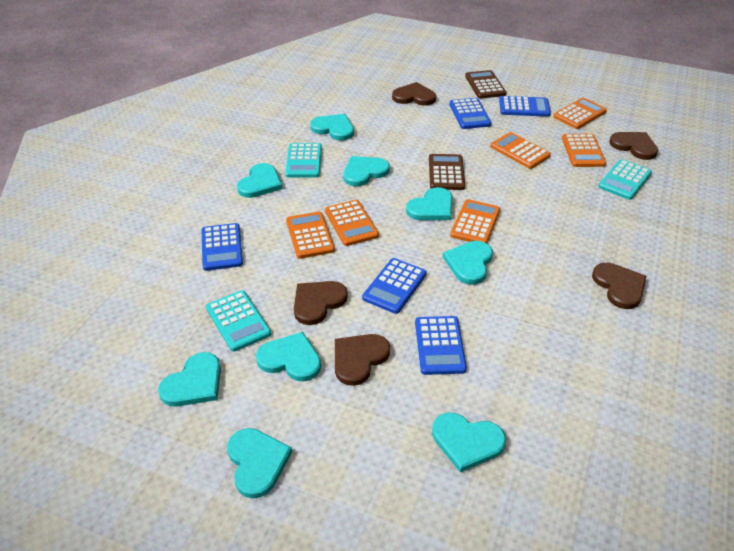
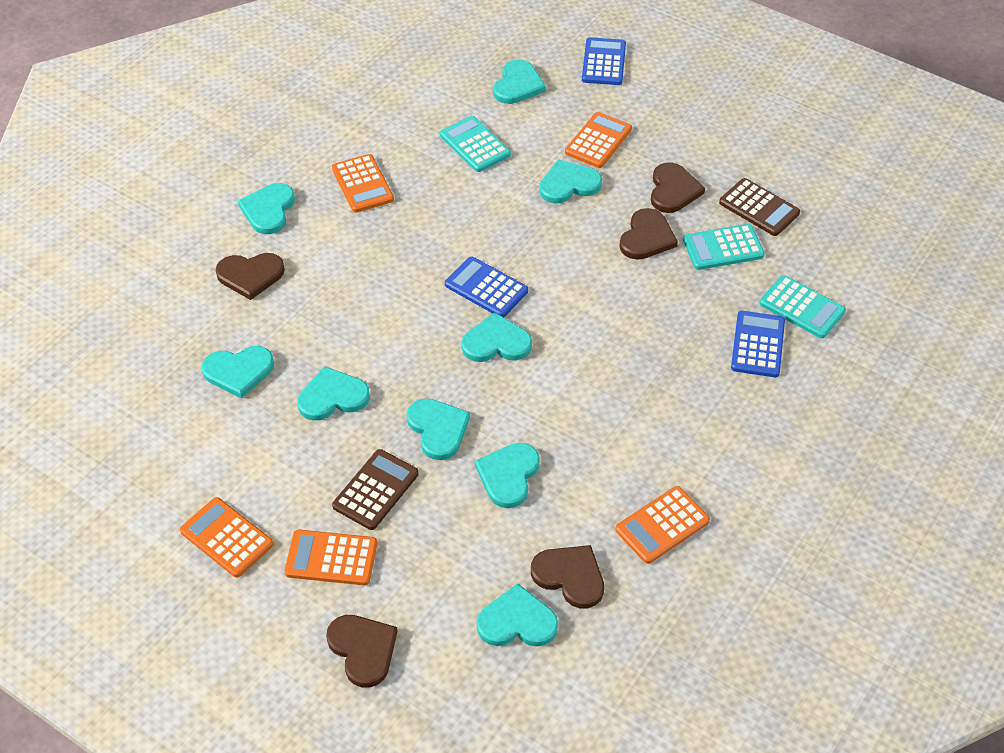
blue calculator: 5 -> 3
orange calculator: 6 -> 5

